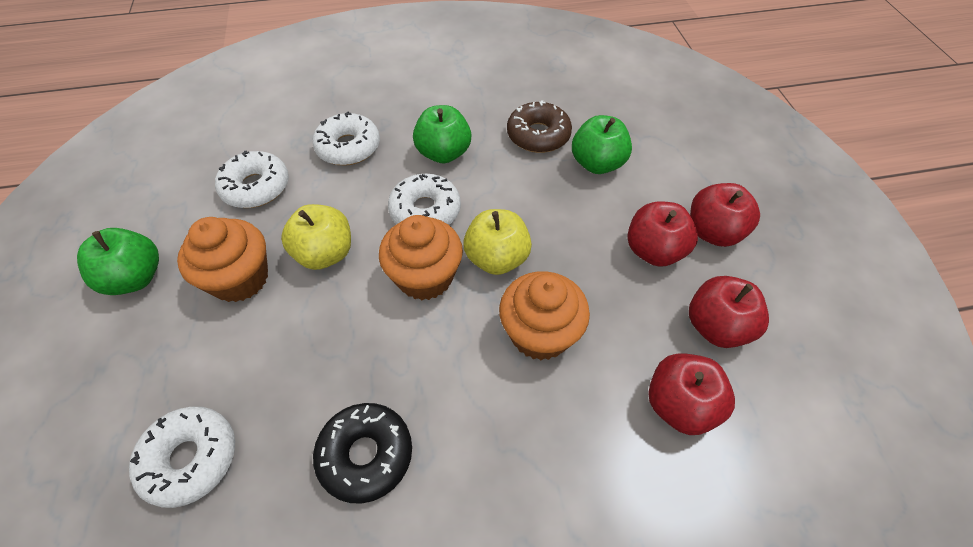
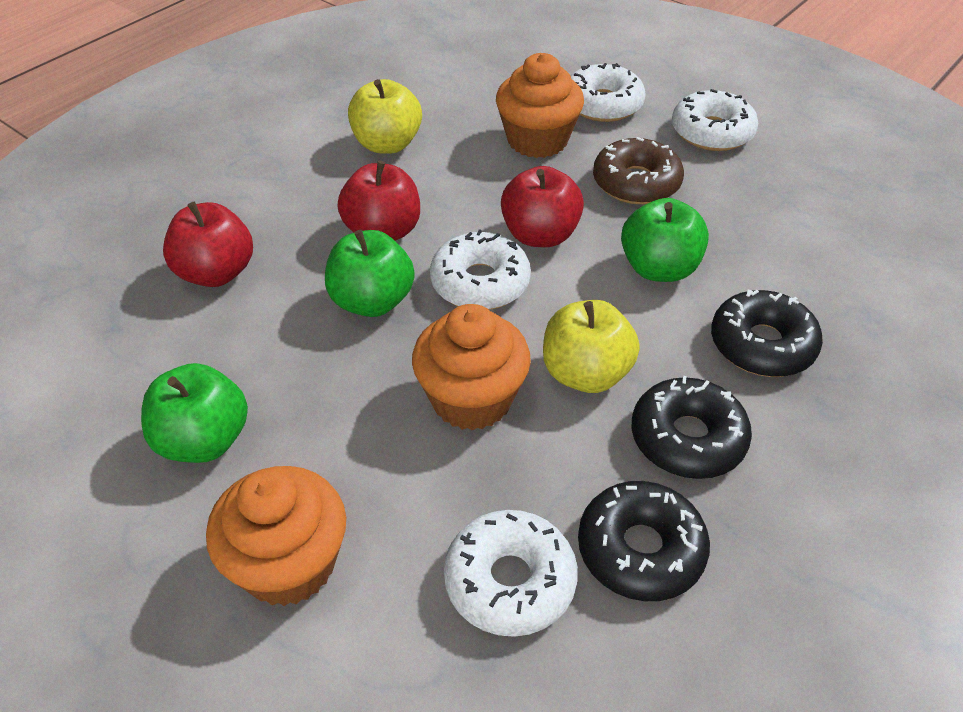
black donut: 1 -> 3
red apple: 4 -> 3

